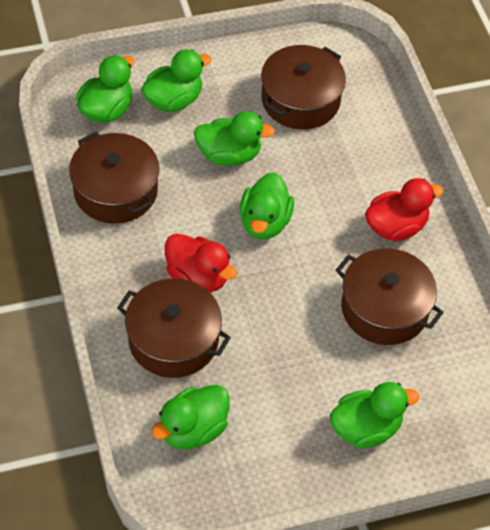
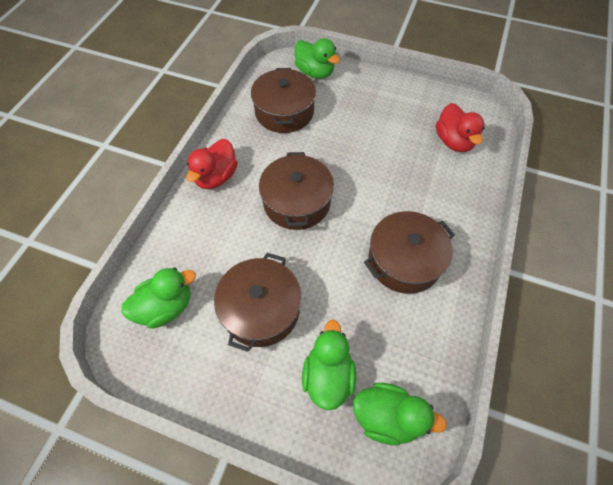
green duck: 6 -> 4

